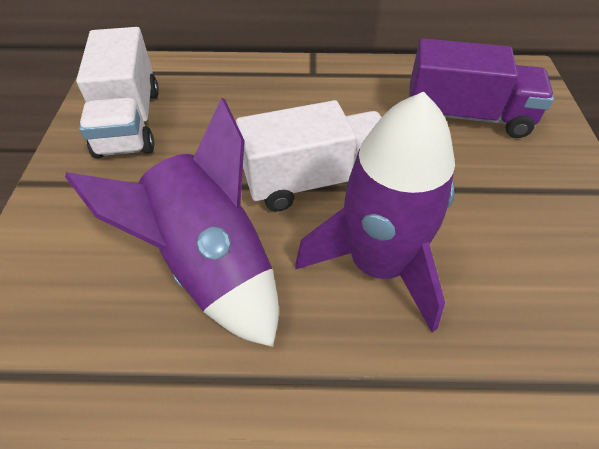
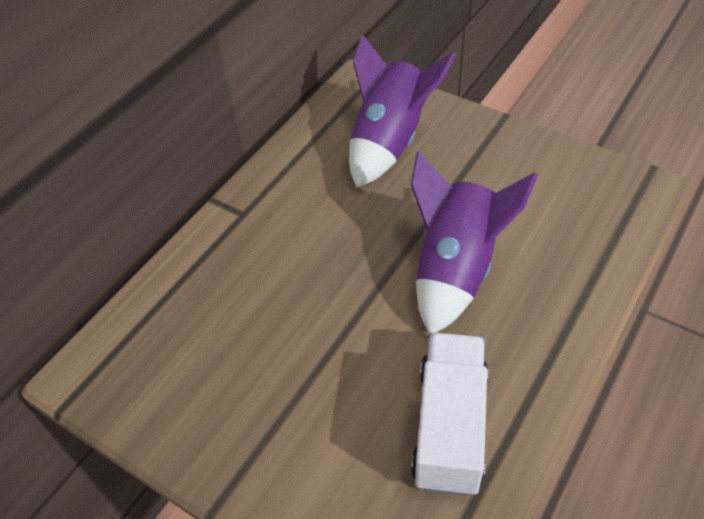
purple truck: 1 -> 0
white truck: 2 -> 1

